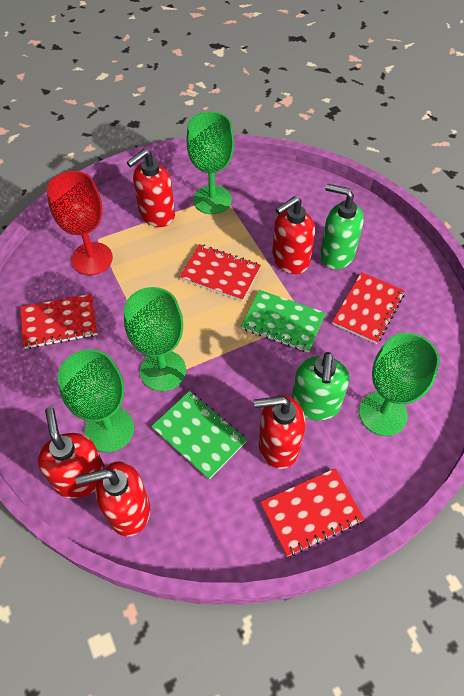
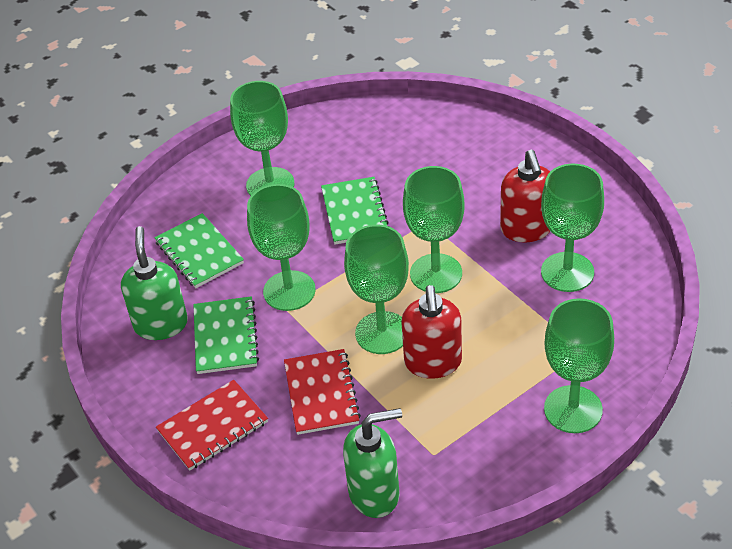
green goblet: 4 -> 6
green notebook: 2 -> 3
red goblet: 1 -> 0
red notebook: 4 -> 2
red soap dispenser: 5 -> 2

